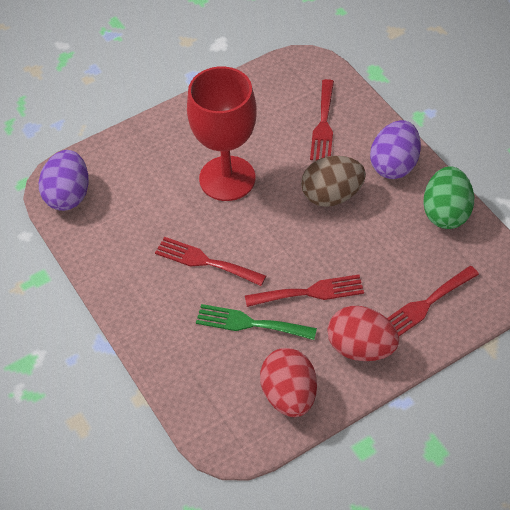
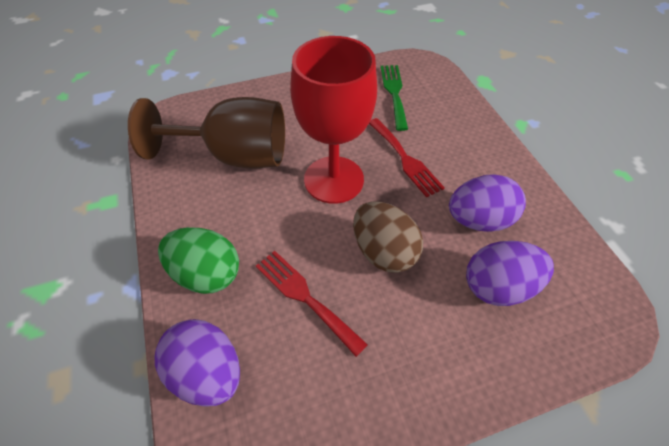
brown goblet: 0 -> 1
purple egg: 2 -> 3
red egg: 2 -> 0
red fork: 4 -> 2

